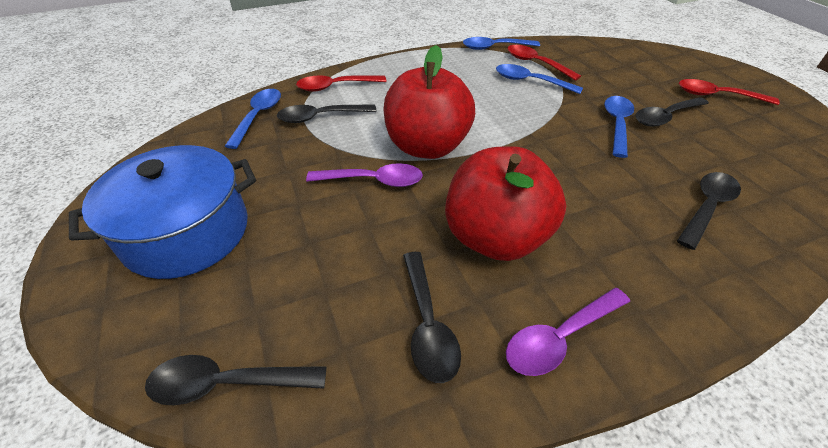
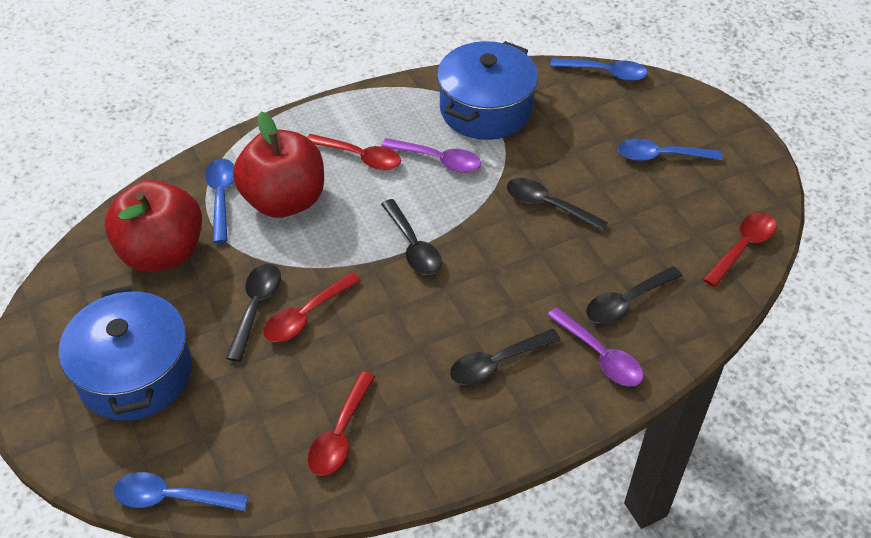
blue pot: 1 -> 2
red spoon: 3 -> 4

